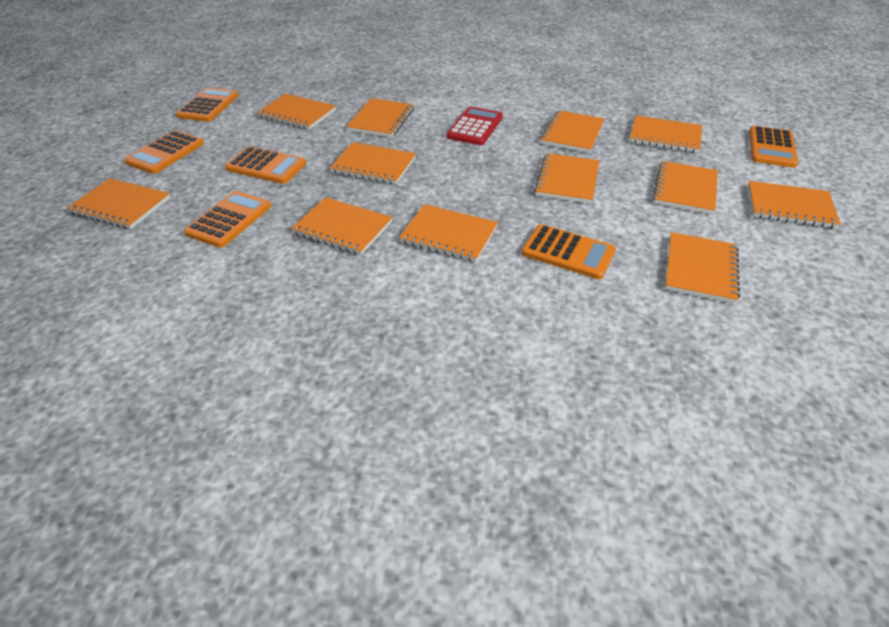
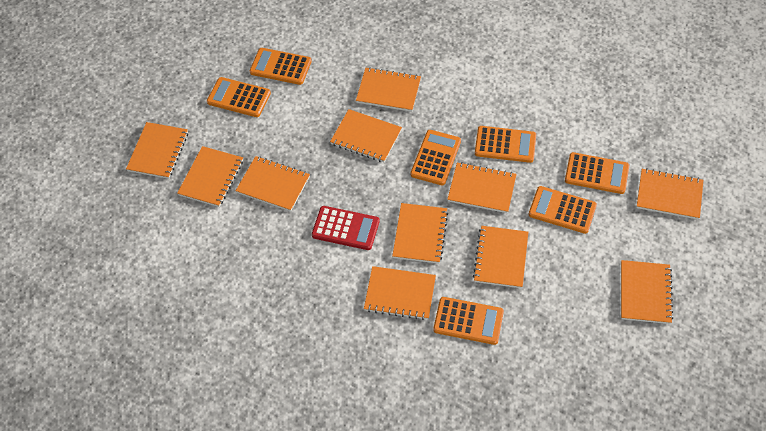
orange calculator: 6 -> 7
orange notebook: 12 -> 11

